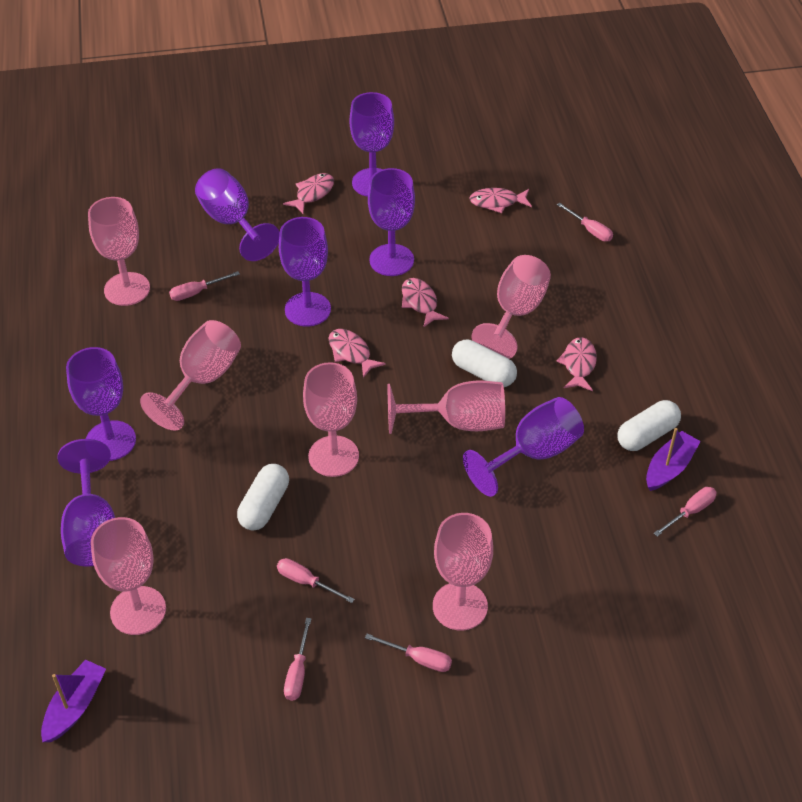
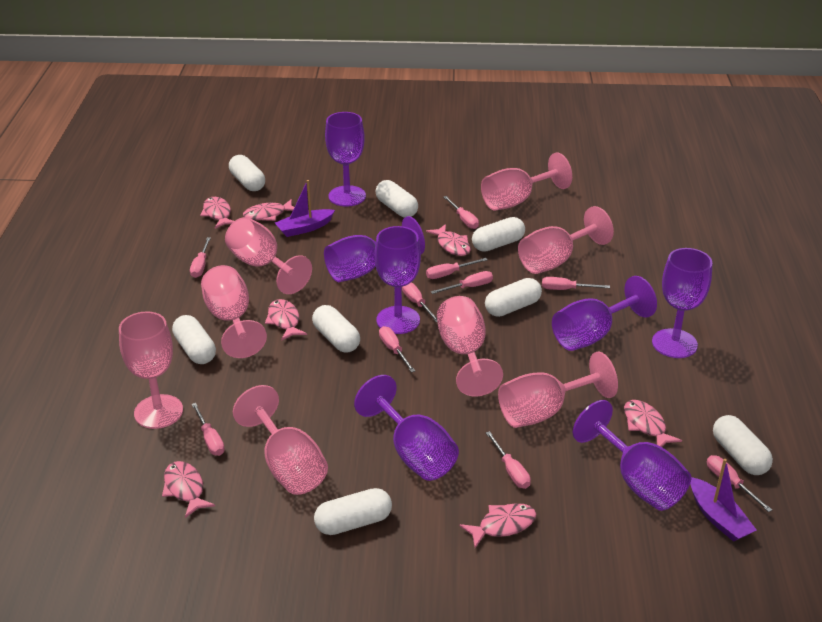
pink fish: 5 -> 7
pink goblet: 7 -> 8
pink screwdriver: 6 -> 10
white capsule: 3 -> 8

